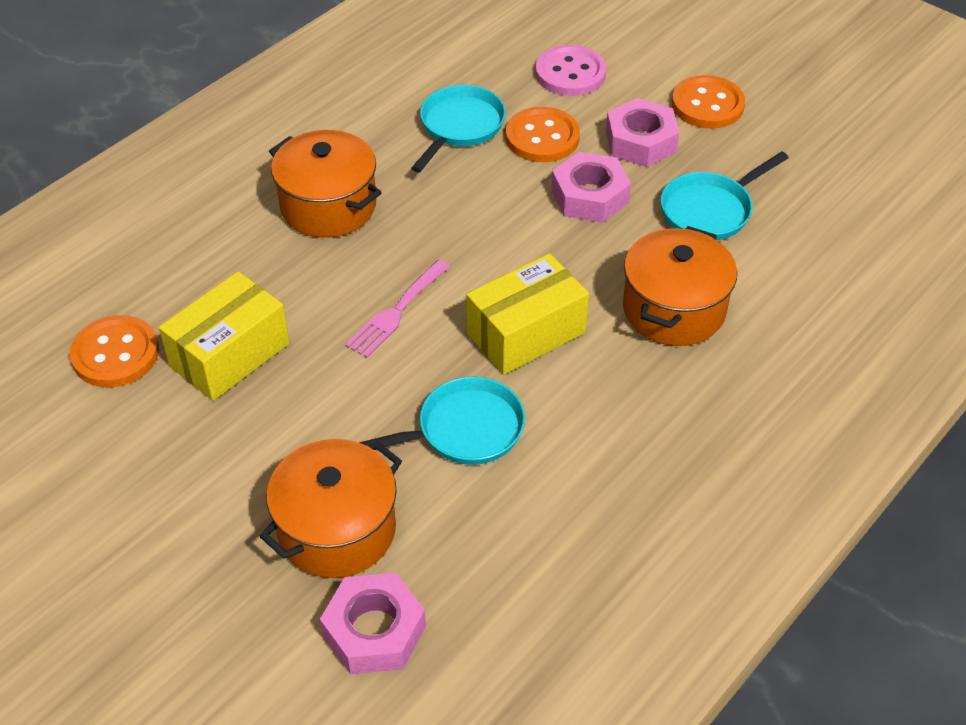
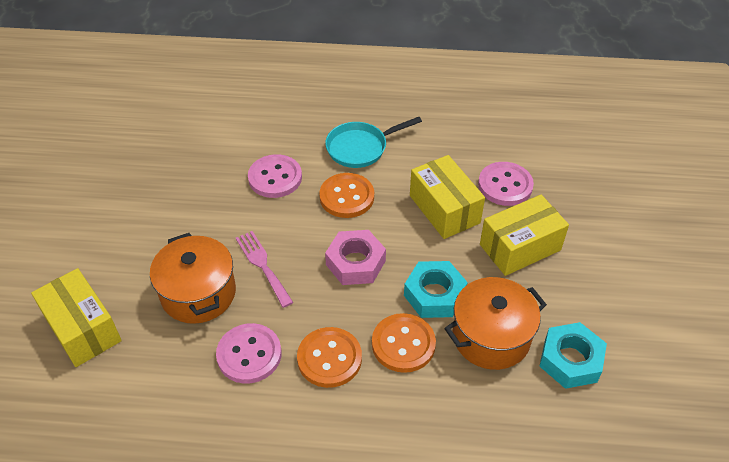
orange pot: 3 -> 2
pink button: 1 -> 3
pink nut: 3 -> 1
turquoise nut: 0 -> 2
turquoise pan: 3 -> 1
yellow box: 2 -> 3

